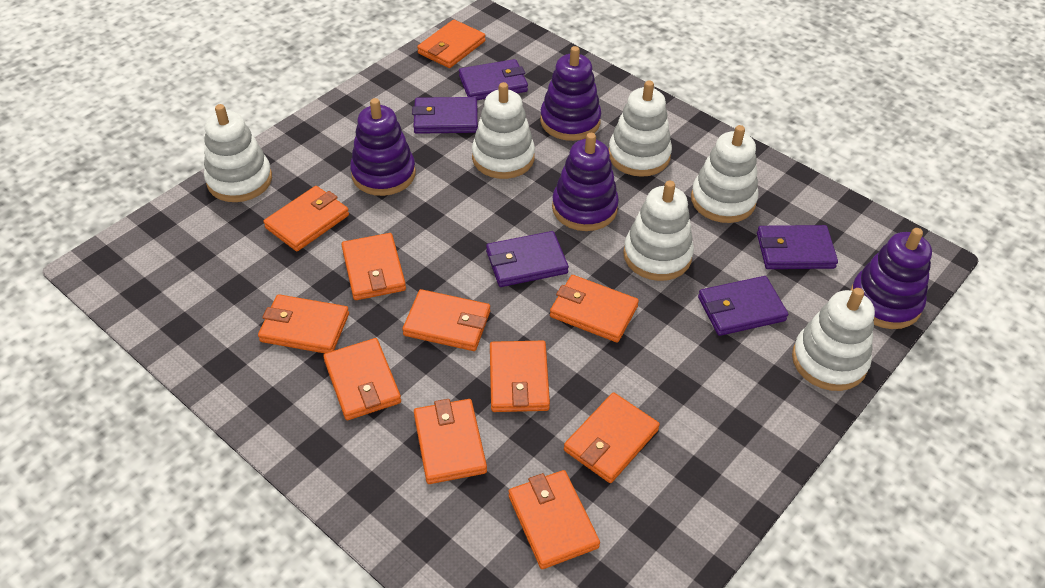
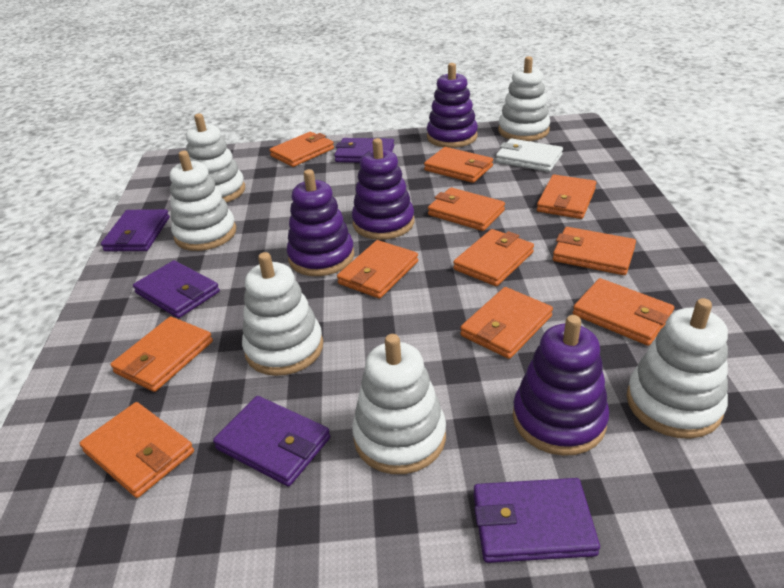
white wallet: 0 -> 1

